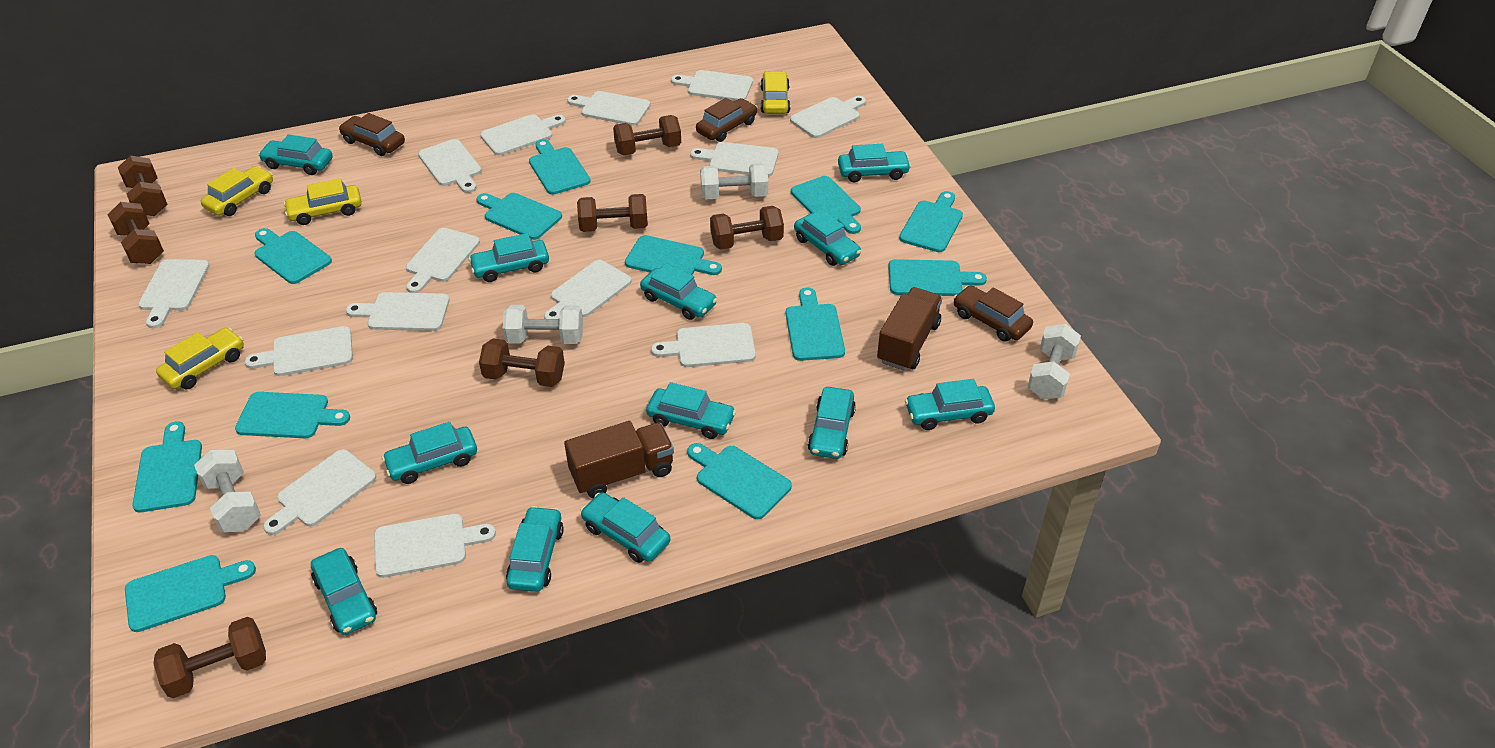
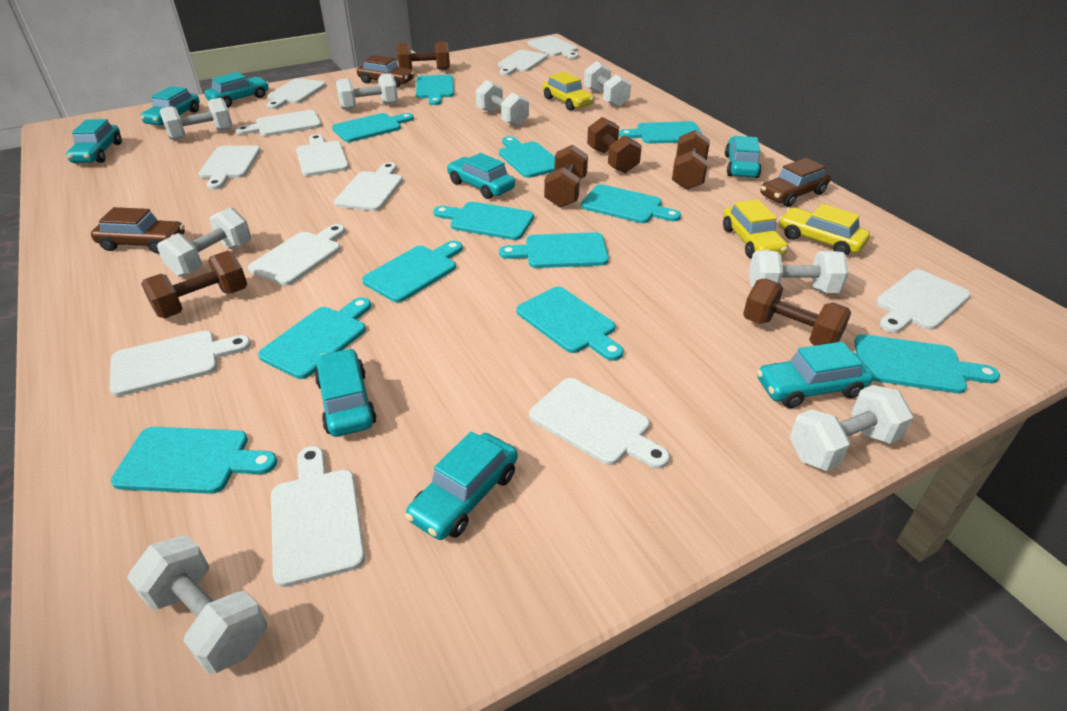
brown dumbbell: 7 -> 6
brown truck: 2 -> 0
turquoise car: 12 -> 8
white cutting board: 14 -> 12
white dumbbell: 4 -> 8
yellow car: 4 -> 3

